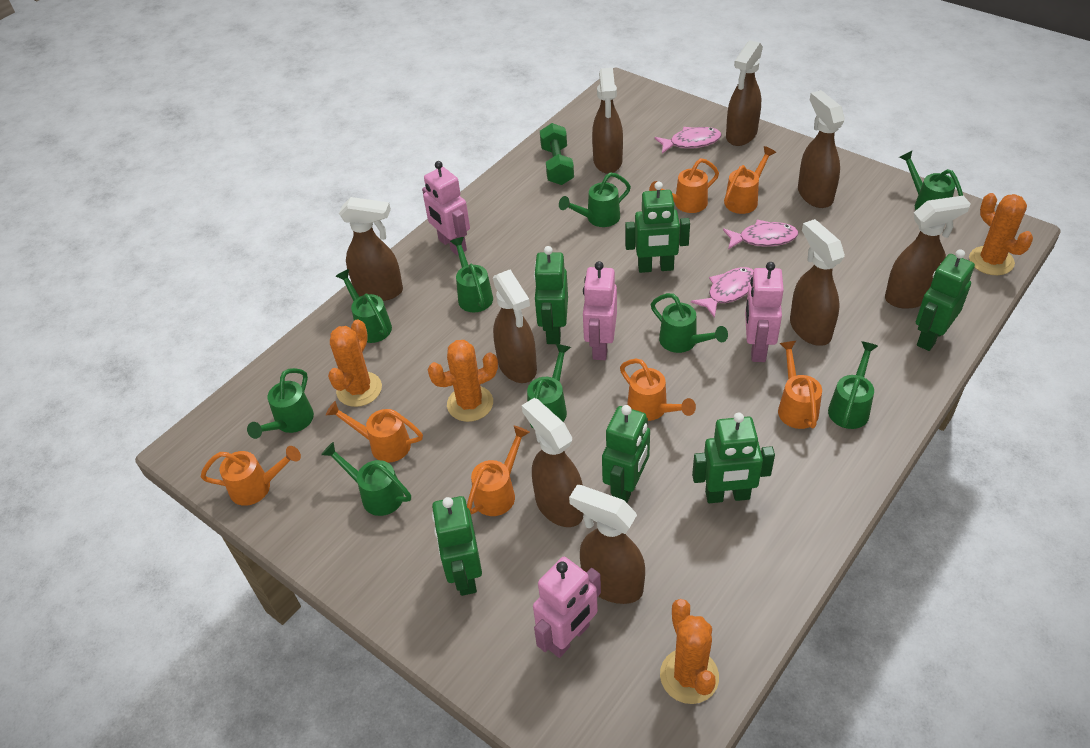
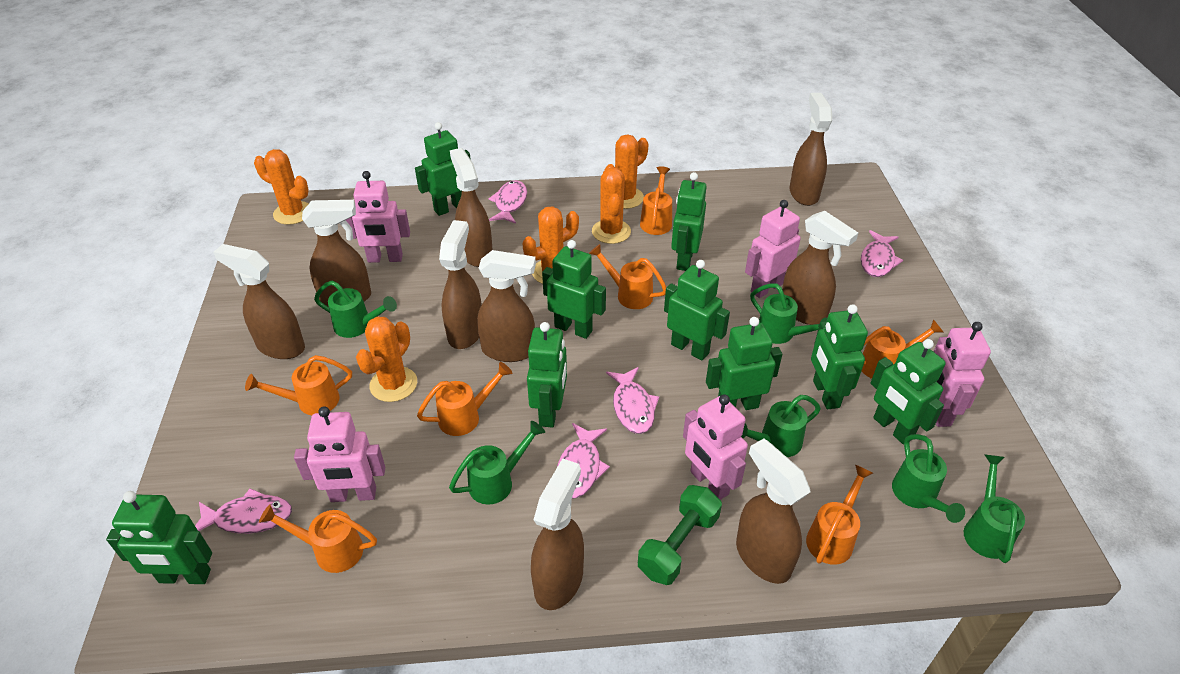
green robot: 6 -> 9
green watering can: 9 -> 6
orange cactus: 4 -> 5
pink fish: 3 -> 5
pink robot: 4 -> 5

